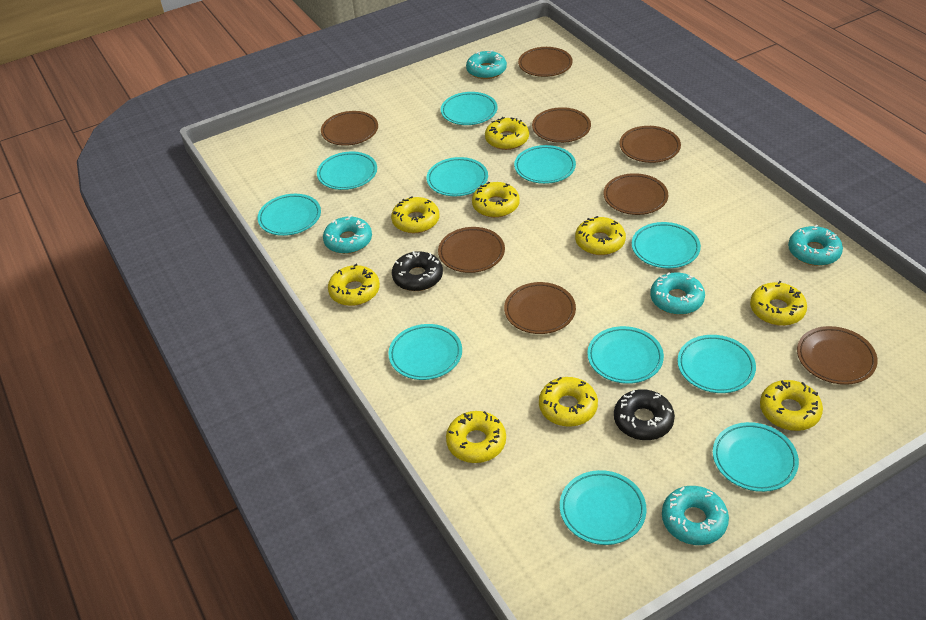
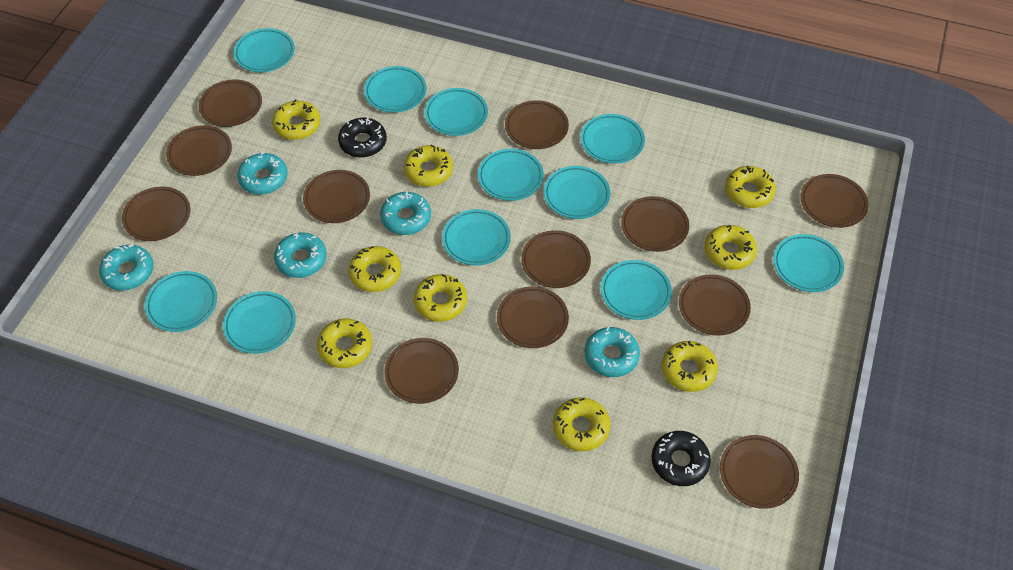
brown plate: 8 -> 12

